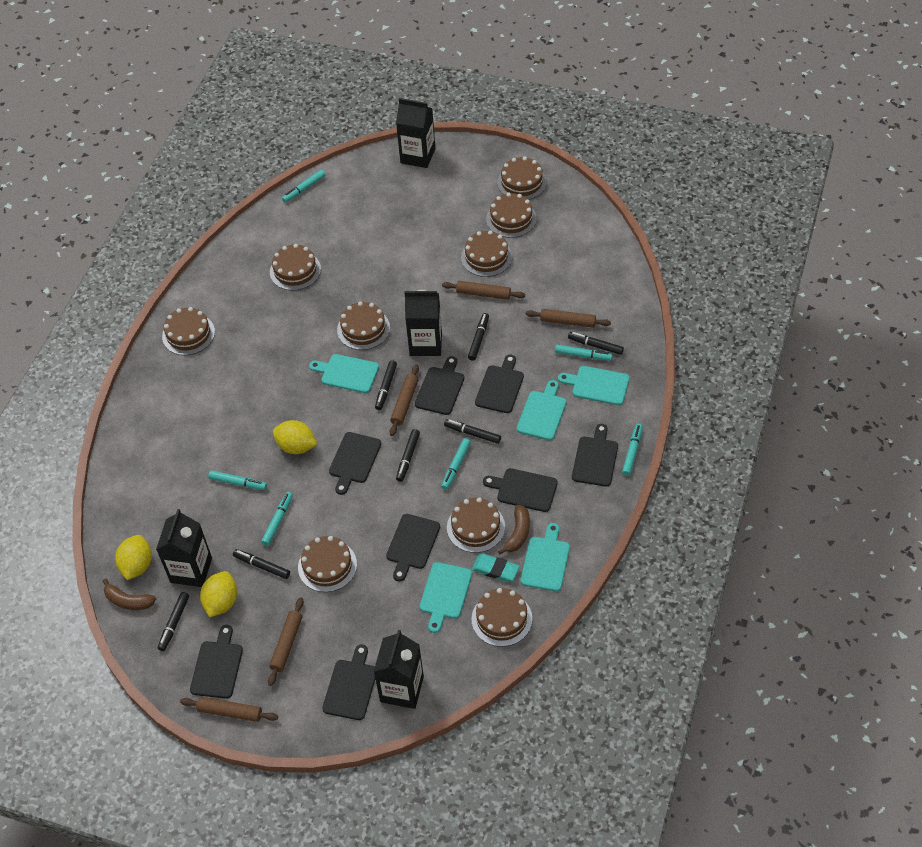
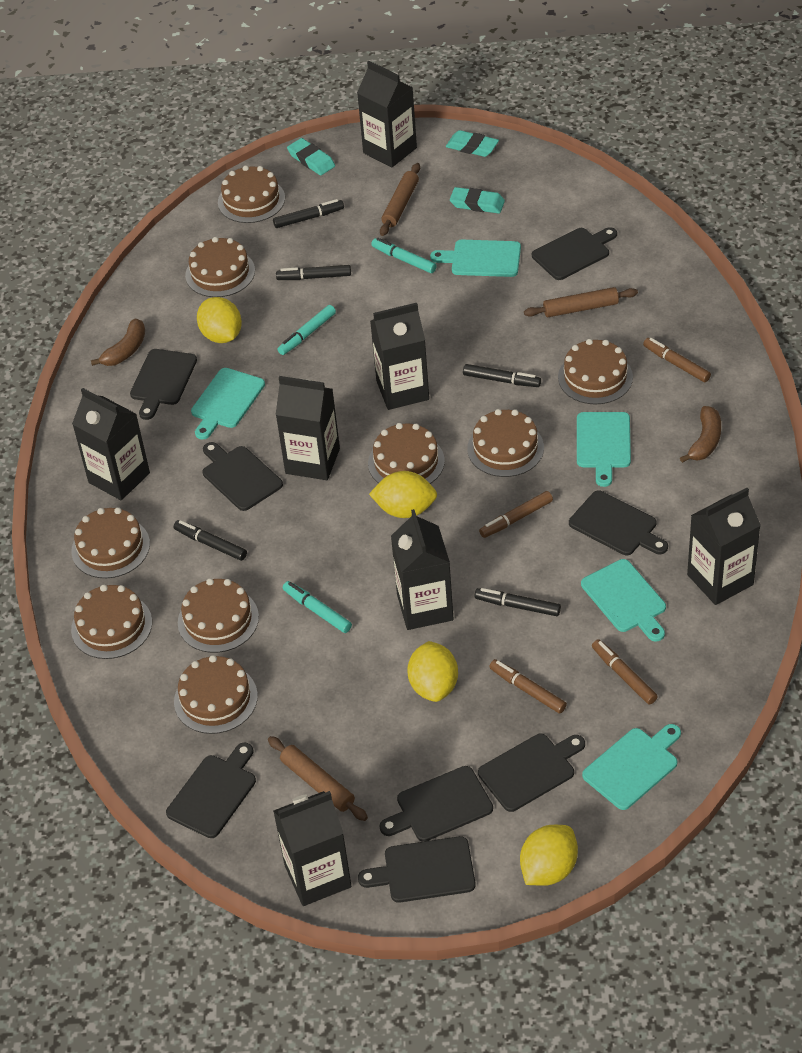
black carton: 4 -> 7
black marker: 7 -> 5
brown marker: 0 -> 4
brown rolling pin: 5 -> 3
turquoise eraser: 1 -> 3
turquoise marker: 6 -> 3
yellow lemon: 3 -> 4

